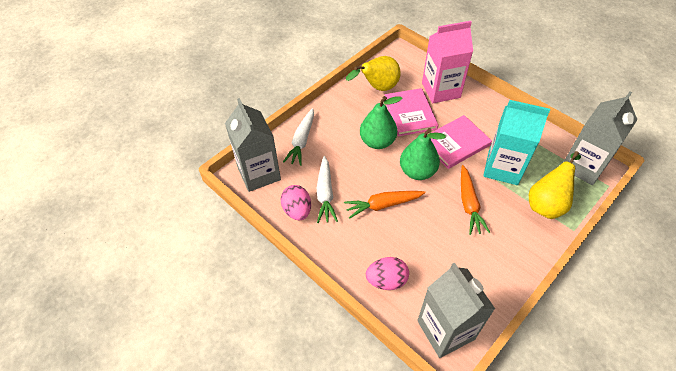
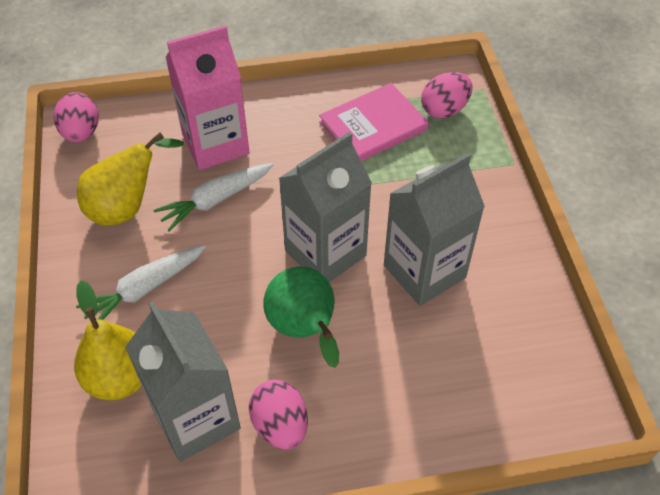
green pear: 2 -> 1
orange carrot: 2 -> 0
pink book: 2 -> 1
pink egg: 2 -> 3
turquoise carton: 1 -> 0

